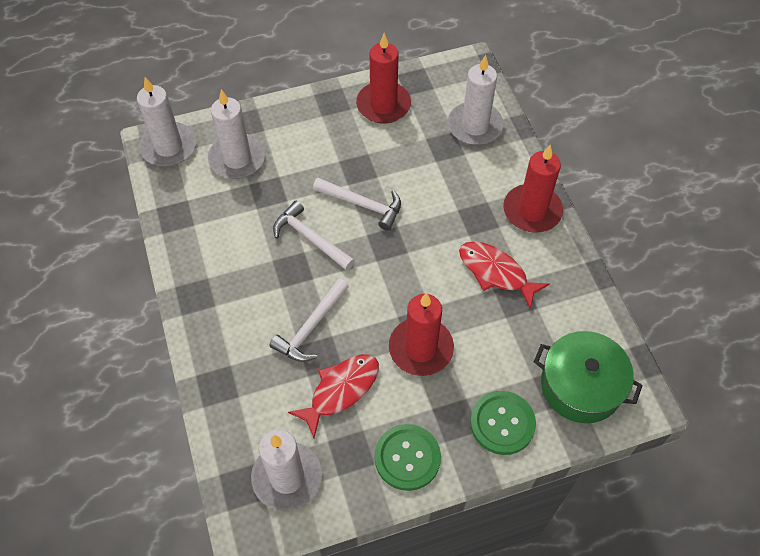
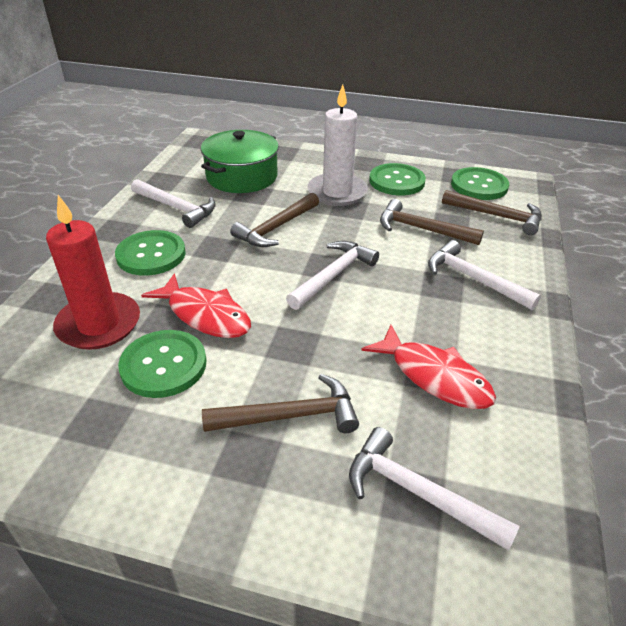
brown hammer: 0 -> 4
green button: 2 -> 4
red candle: 3 -> 1
white candle: 4 -> 1
white hammer: 3 -> 4

